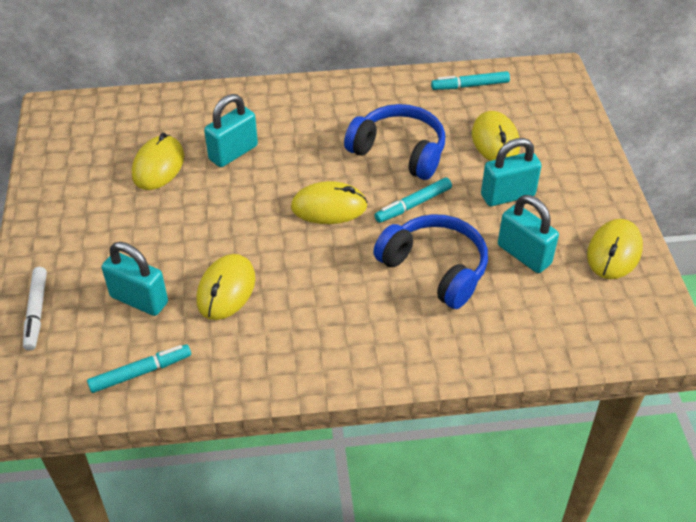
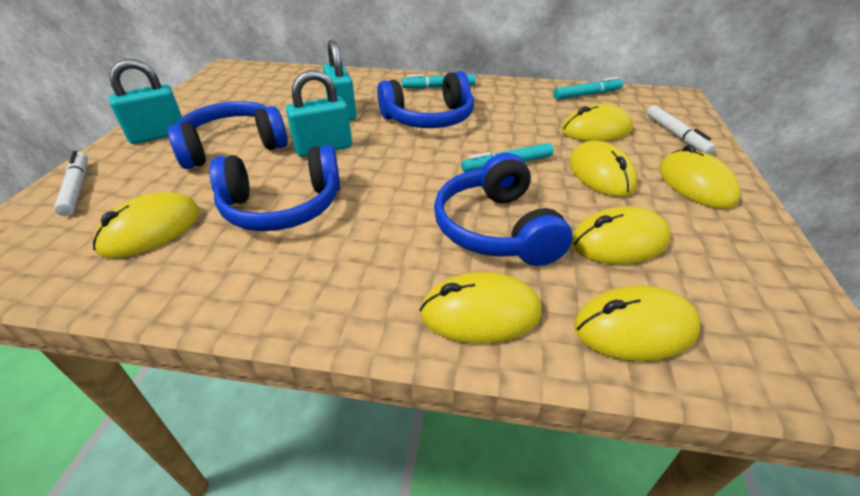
blue headphones: 2 -> 4
turquoise padlock: 4 -> 3
white marker: 1 -> 2
yellow mouse: 5 -> 7

